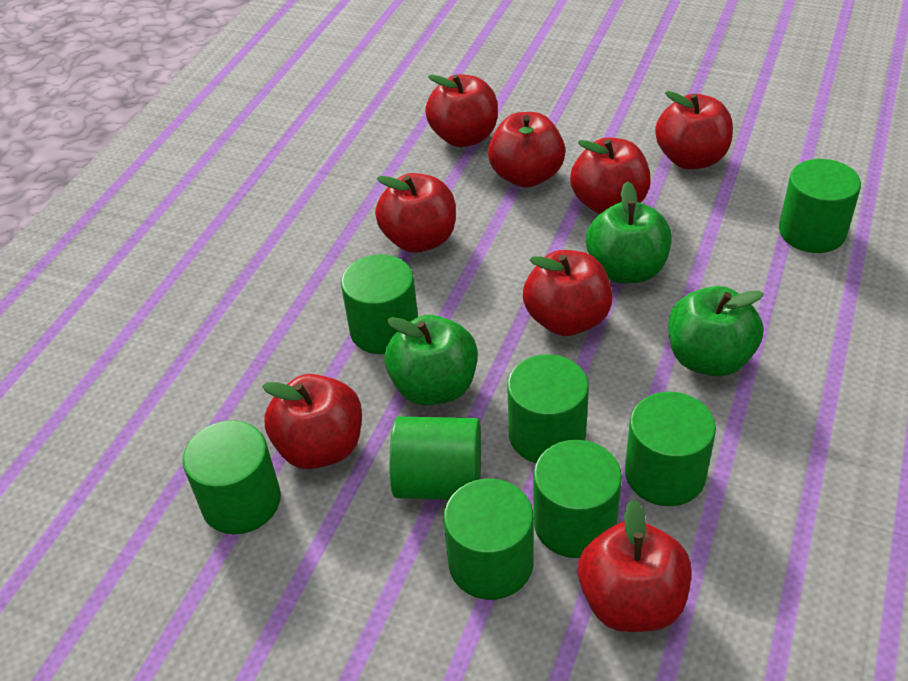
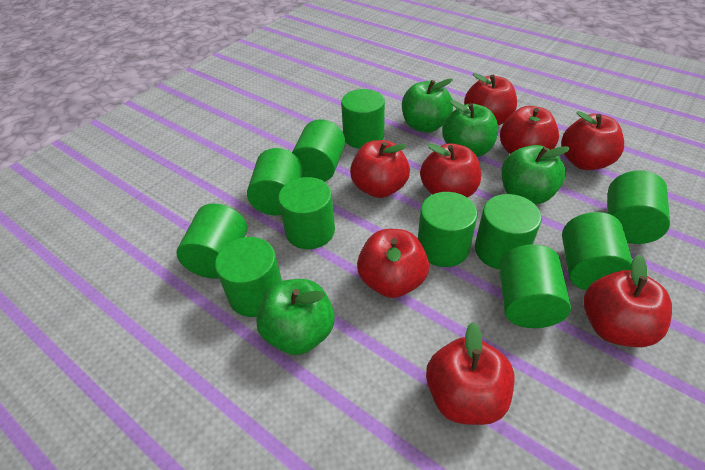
green apple: 3 -> 4
green cylinder: 8 -> 11

